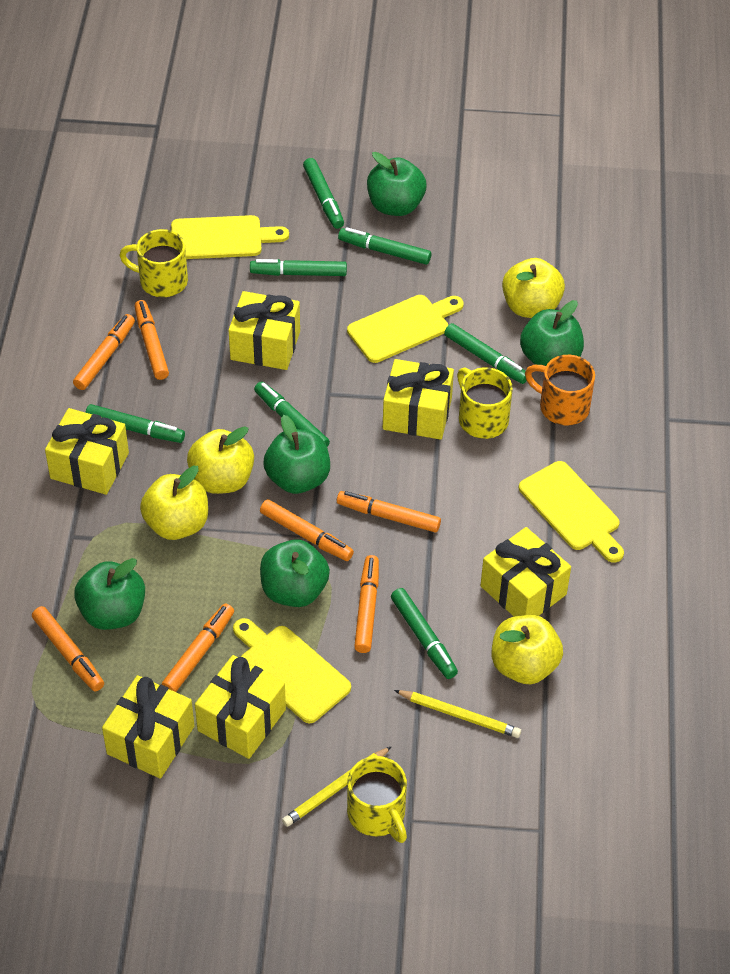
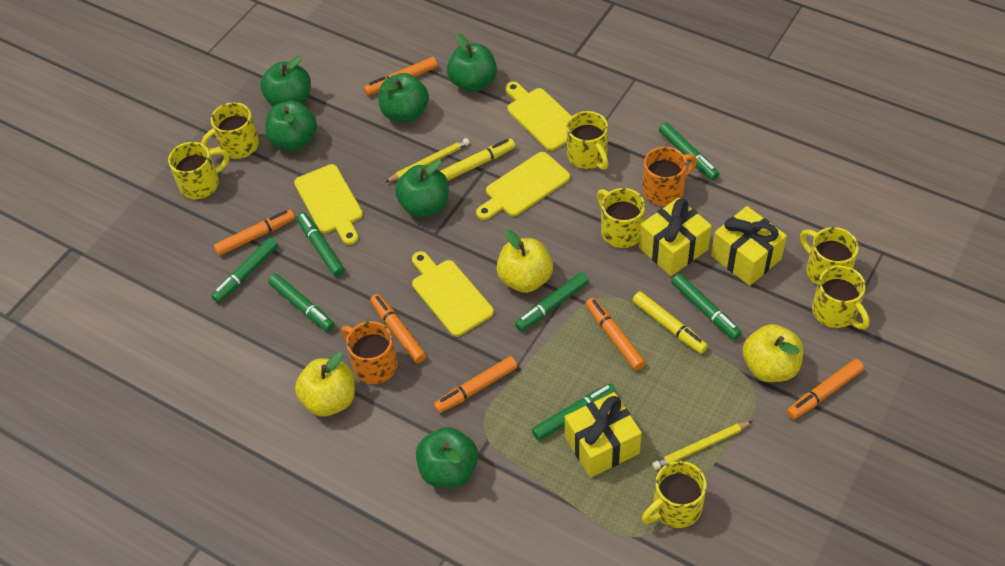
green apple: 5 -> 6
orange marker: 7 -> 6
orange mug: 1 -> 2
yellow apple: 4 -> 3
yellow gift: 6 -> 3
yellow marker: 0 -> 2
yellow mug: 3 -> 7

